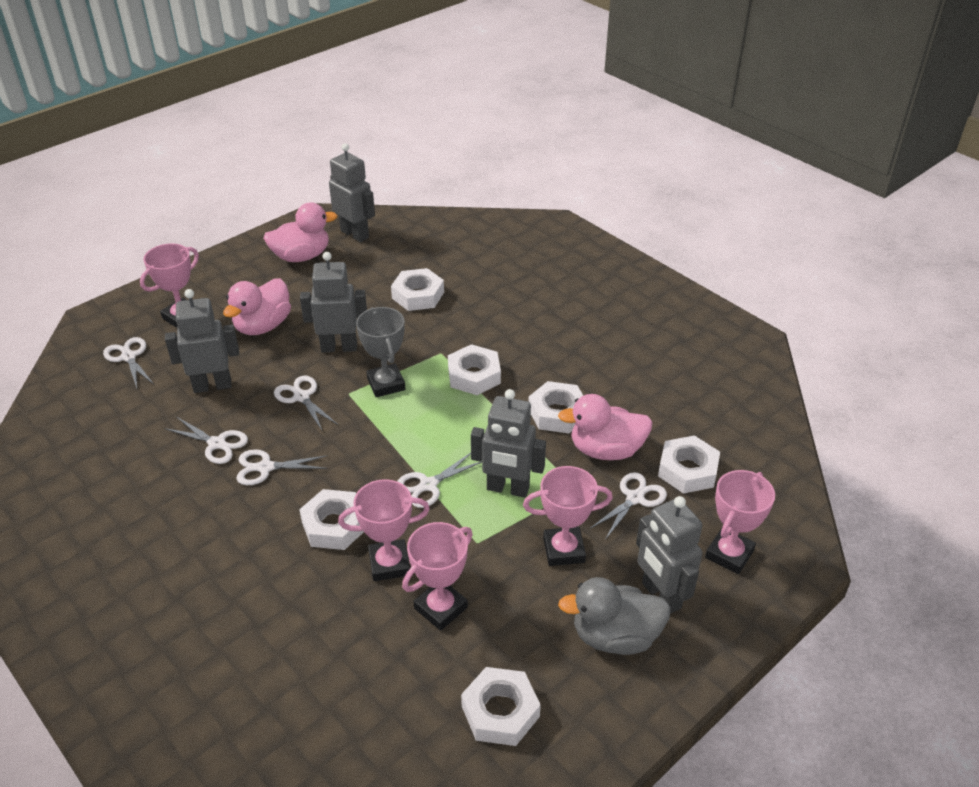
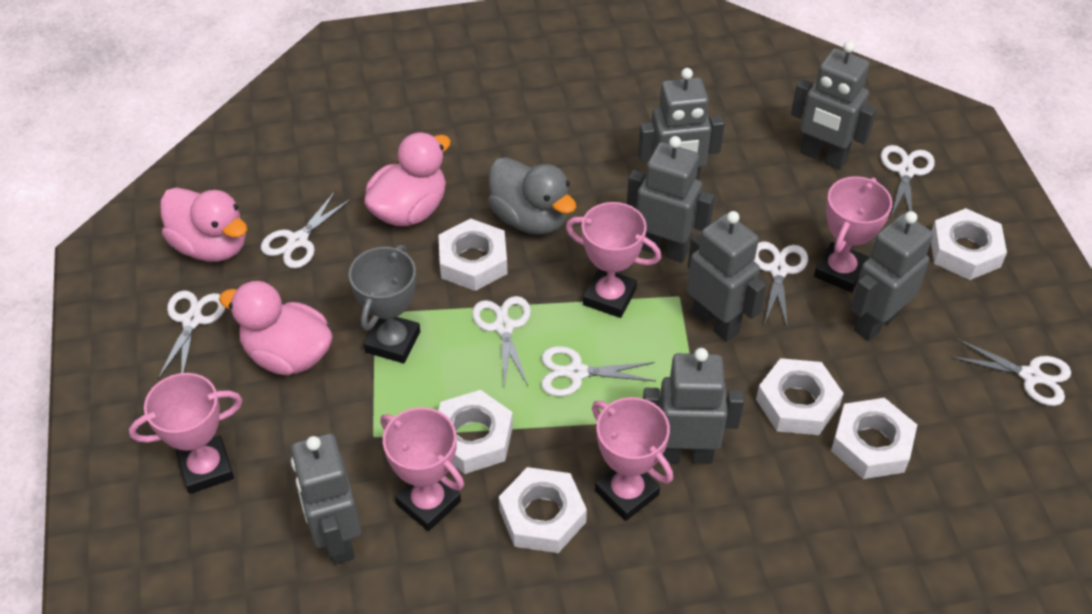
grey robot: 5 -> 7
white scissors: 6 -> 7

